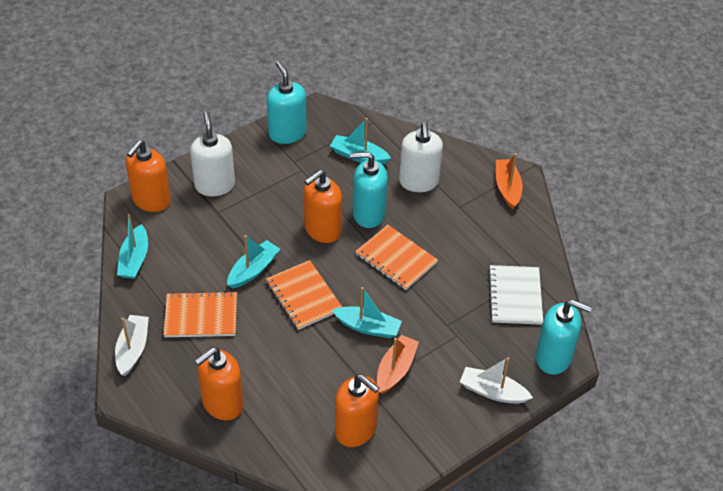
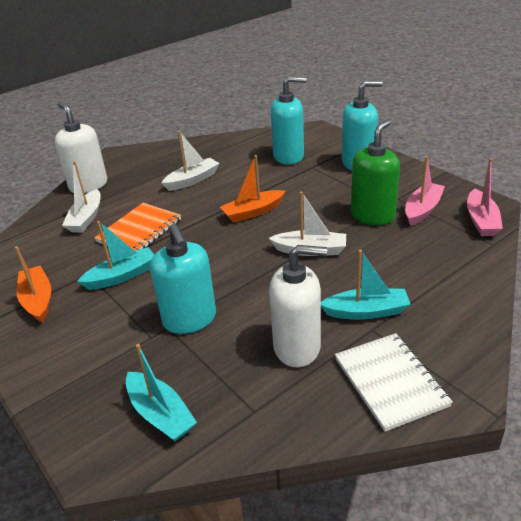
green soap dispenser: 0 -> 1
orange notebook: 3 -> 1
orange soap dispenser: 4 -> 0
pink boat: 0 -> 2
turquoise boat: 4 -> 3
white boat: 2 -> 3

